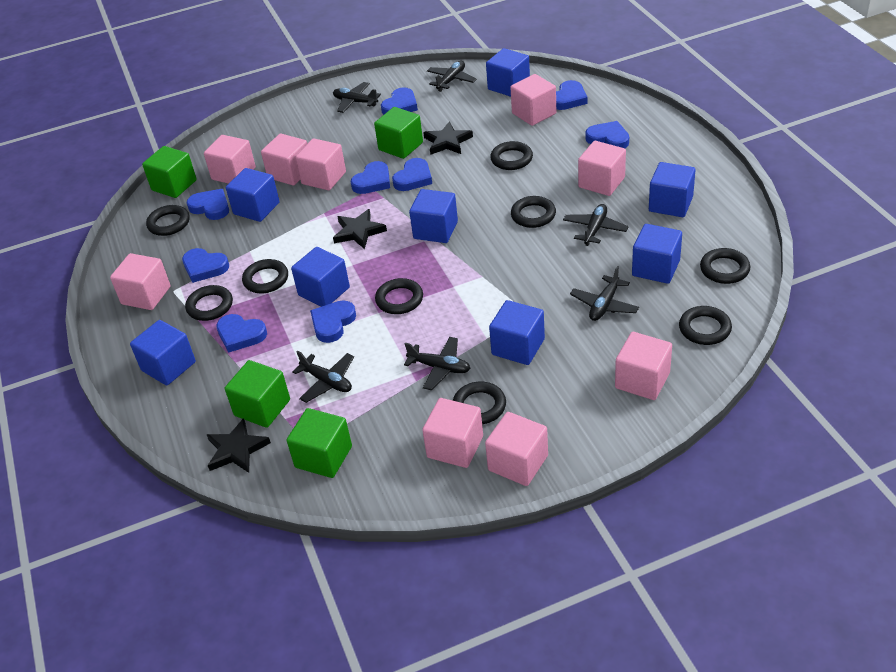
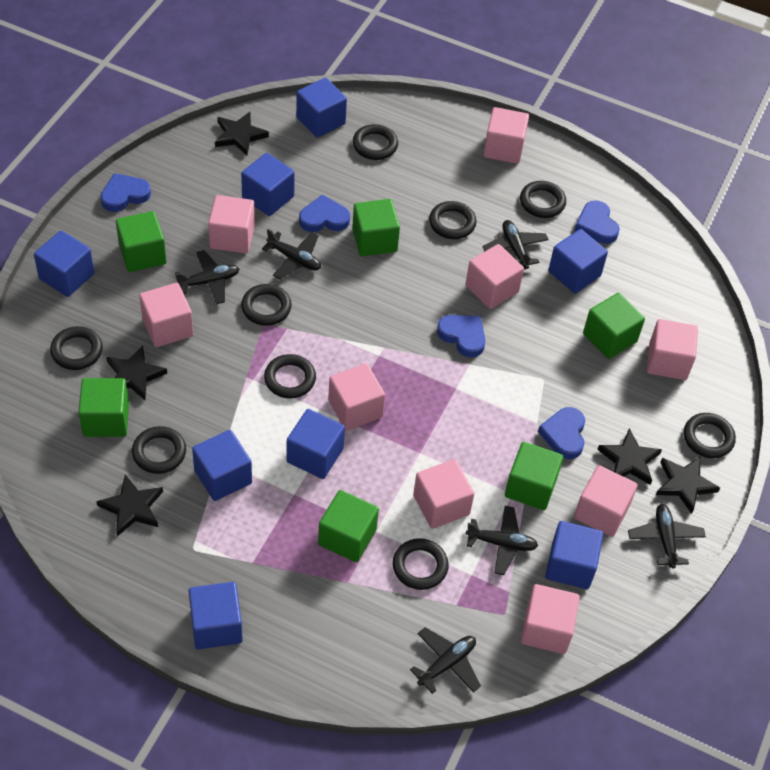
black star: 3 -> 5
blue heart: 9 -> 5
green cube: 4 -> 6

